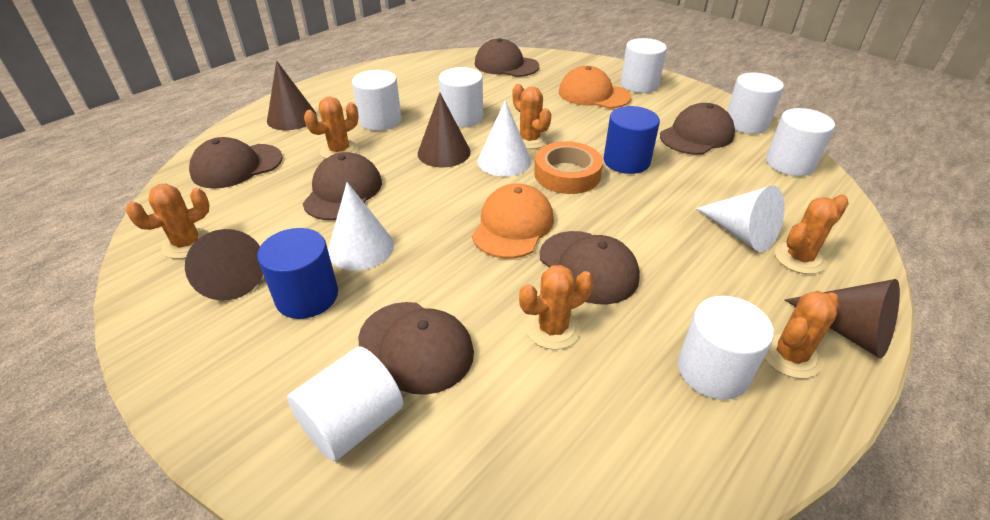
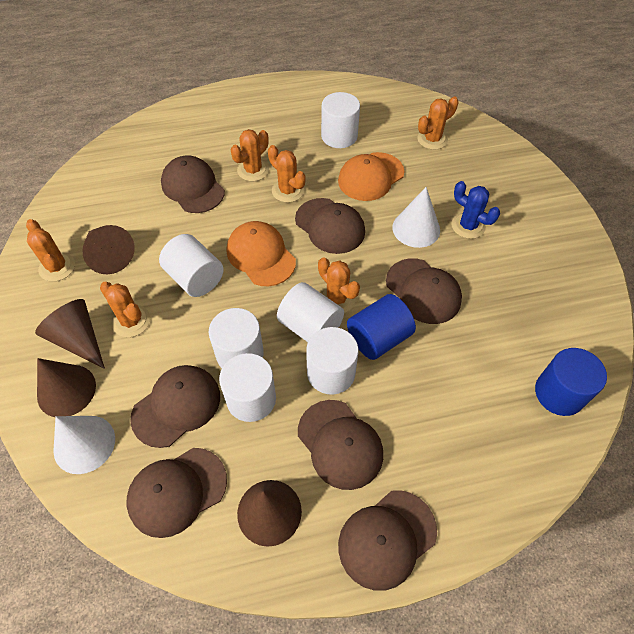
blue cactus: 0 -> 1
brown cap: 6 -> 7
orange tape: 1 -> 0
white cone: 3 -> 2
white cylinder: 7 -> 6

